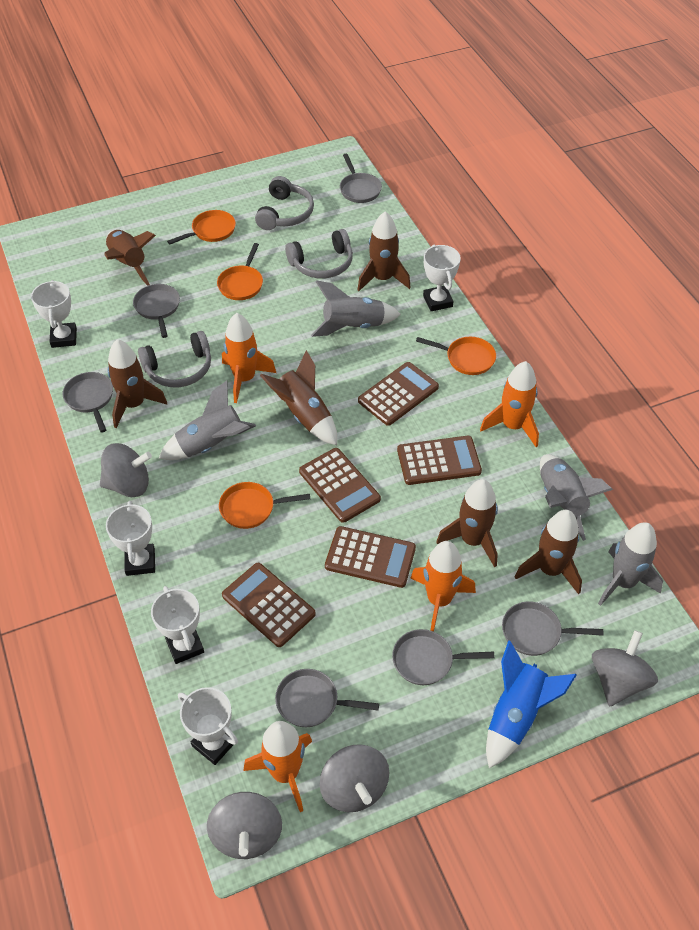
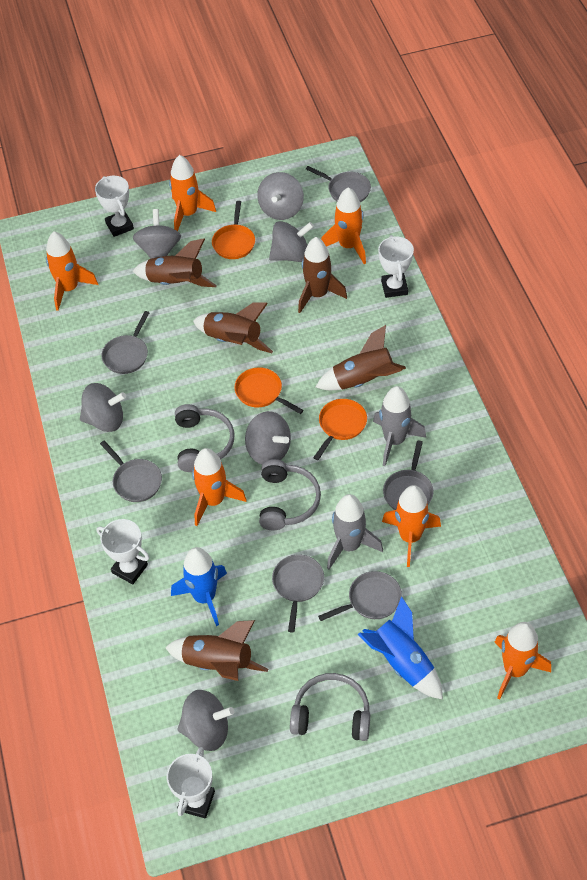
blue rocket: 1 -> 2
brown calculator: 5 -> 0
brown rocket: 6 -> 5
grey rocket: 4 -> 2
grey spinning top: 4 -> 6
orange pan: 4 -> 3
orange rocket: 4 -> 6
white trophy: 5 -> 4

